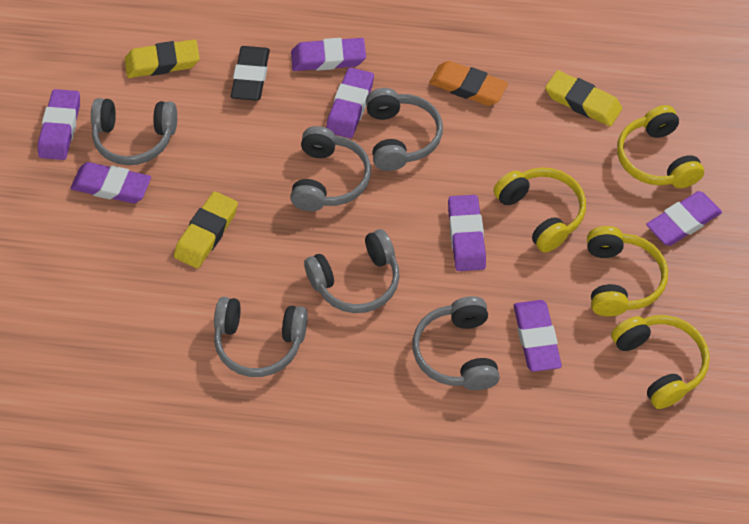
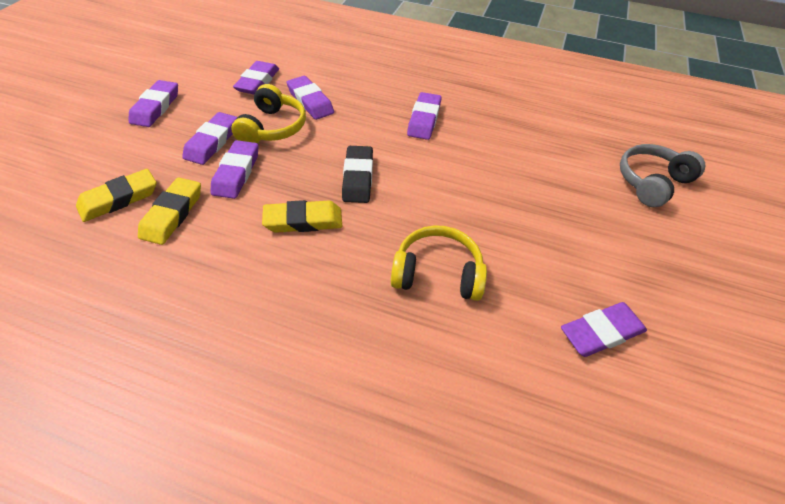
grey headphones: 6 -> 1
orange eraser: 1 -> 0
yellow headphones: 4 -> 2

